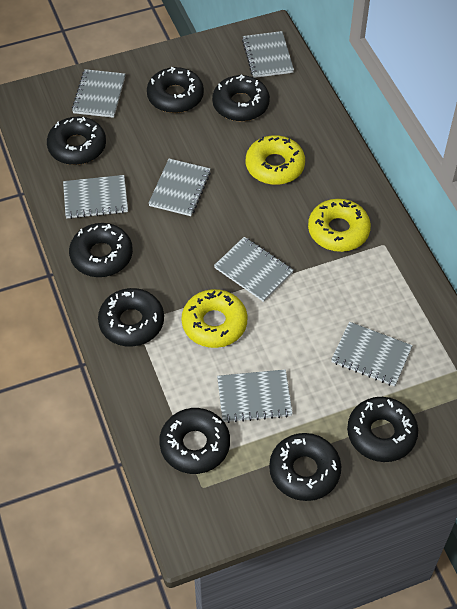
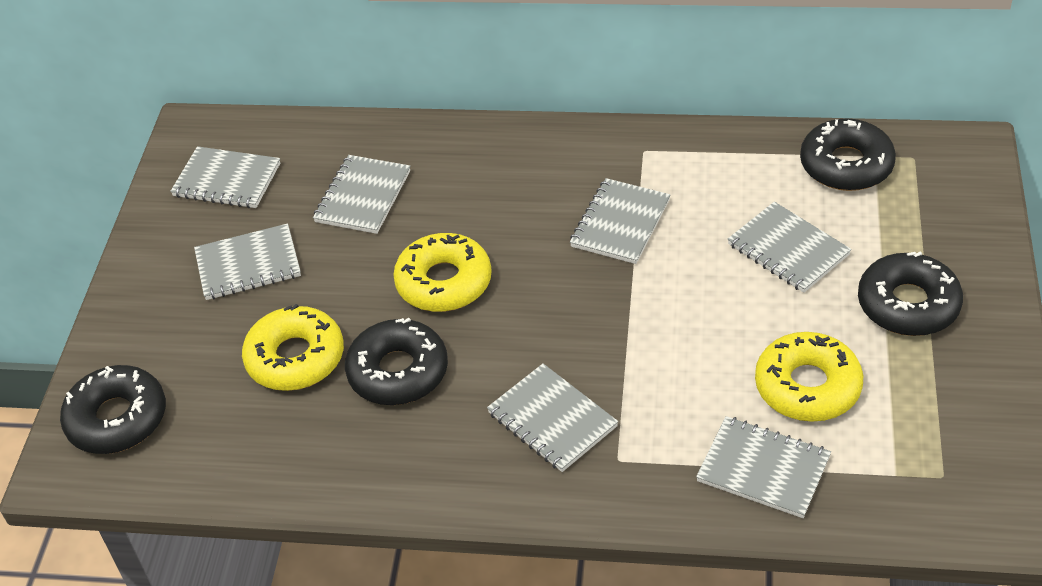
black donut: 8 -> 4

